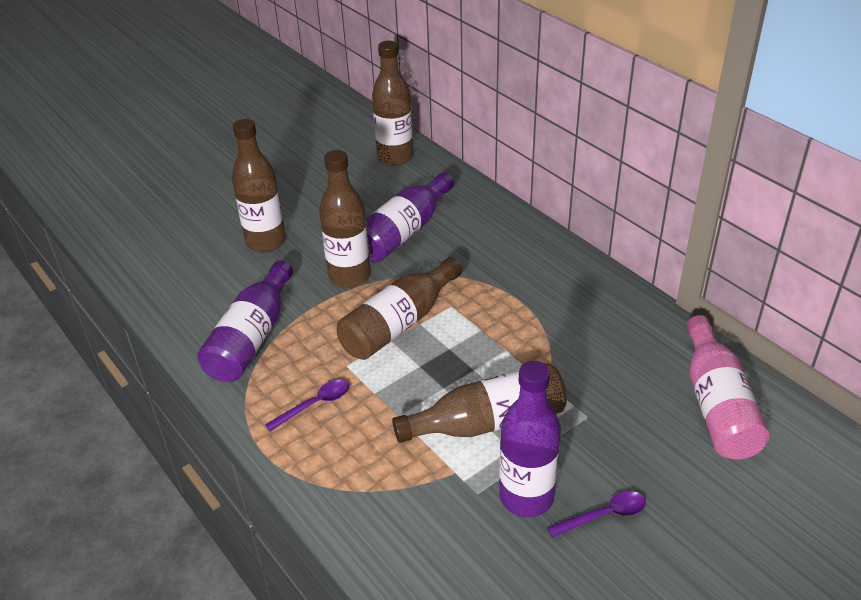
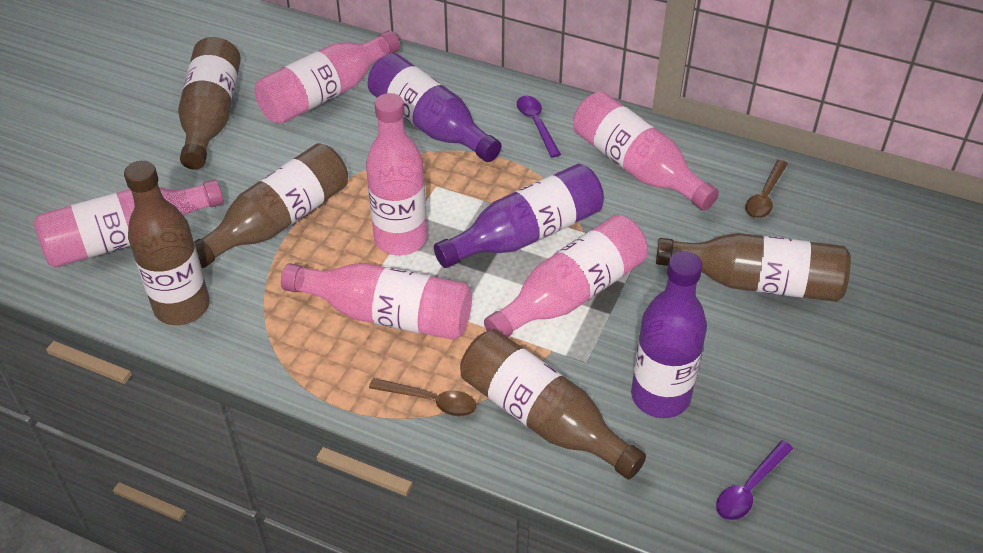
brown spoon: 0 -> 2
pink bottle: 1 -> 6

